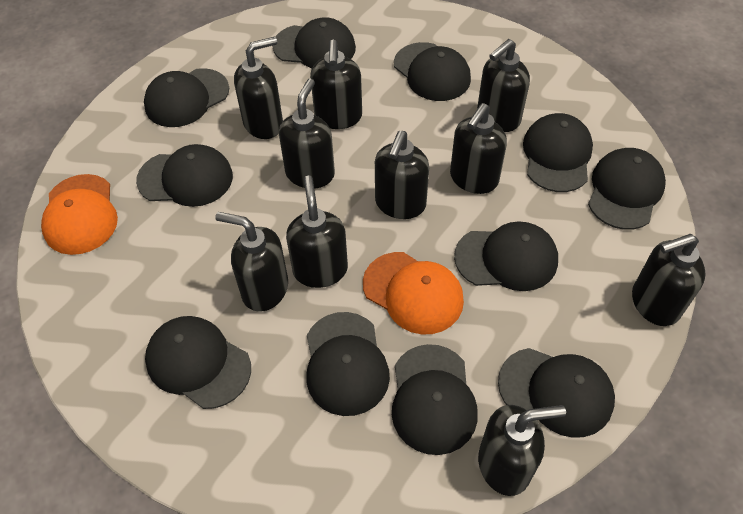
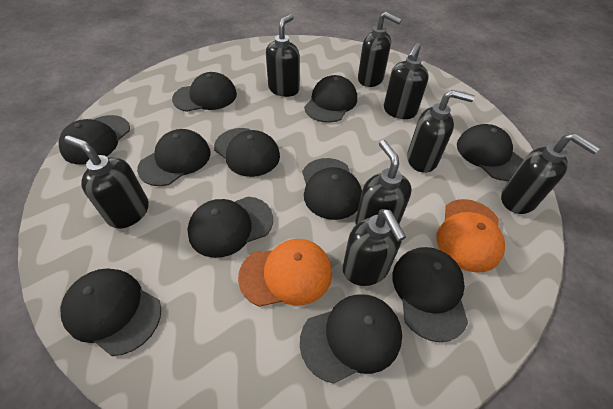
black soap dispenser: 10 -> 8

